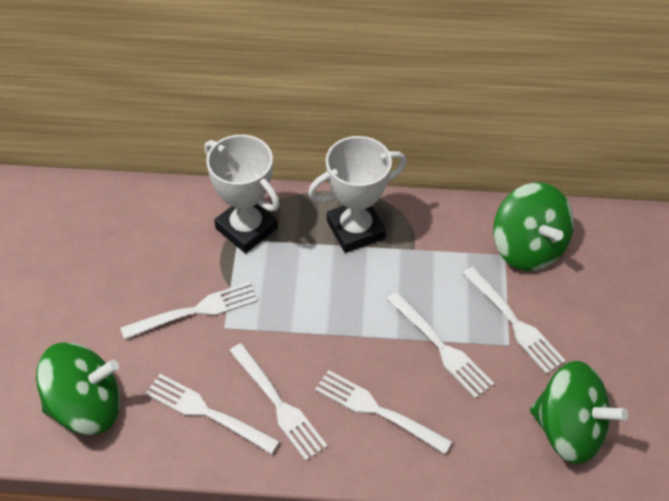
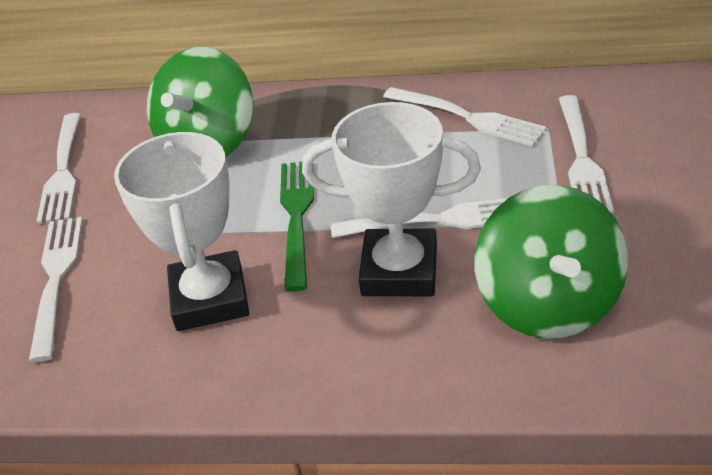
green fork: 0 -> 1
green spinning top: 3 -> 2
white fork: 6 -> 5

